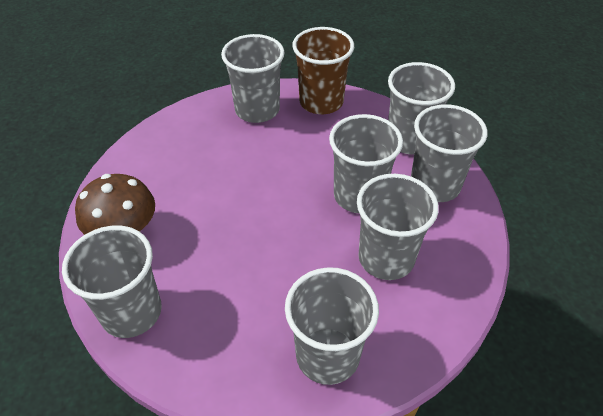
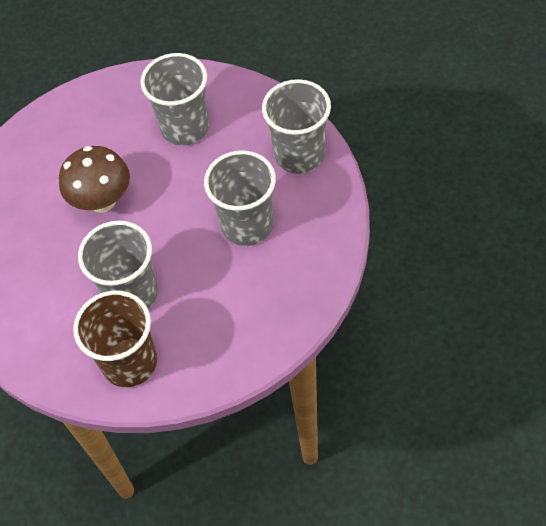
grey cup: 7 -> 4

